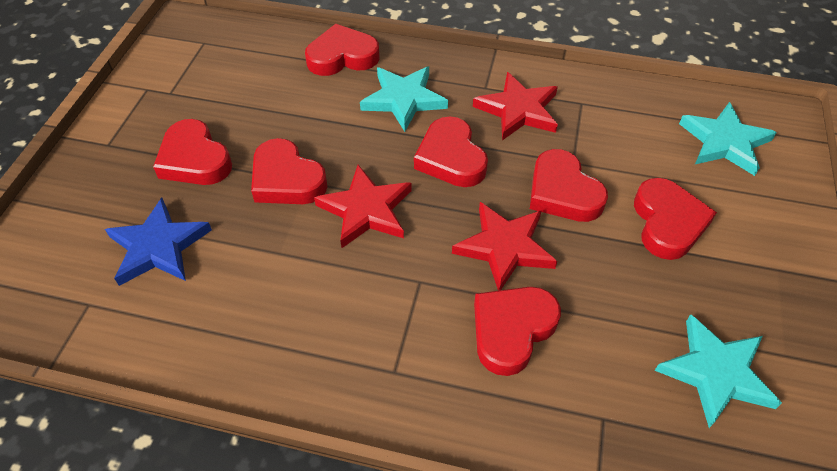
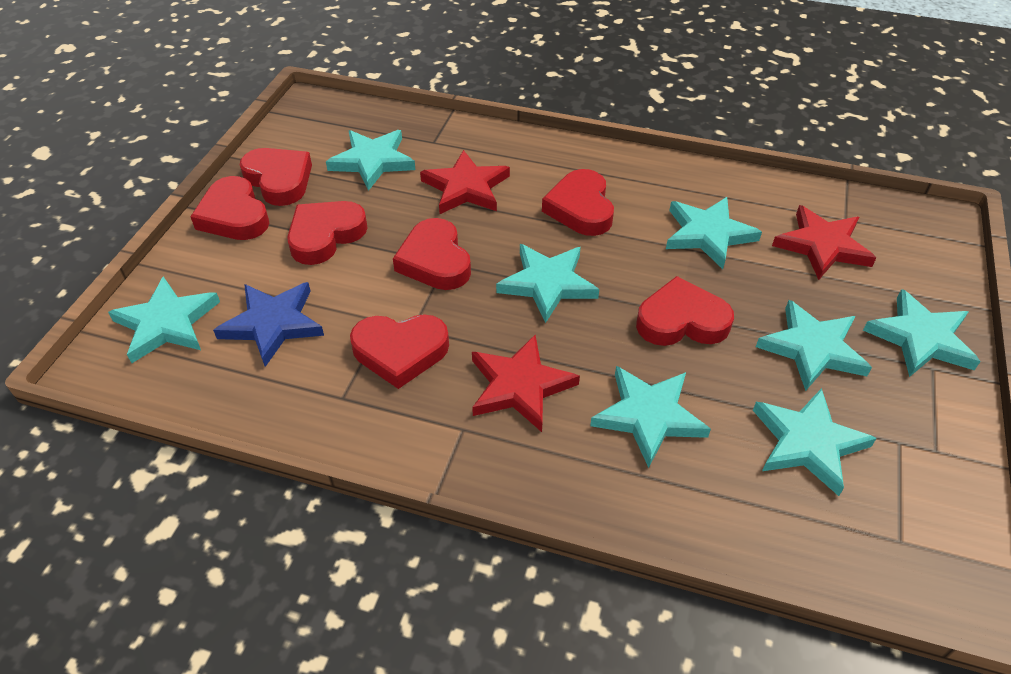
turquoise star: 3 -> 8

